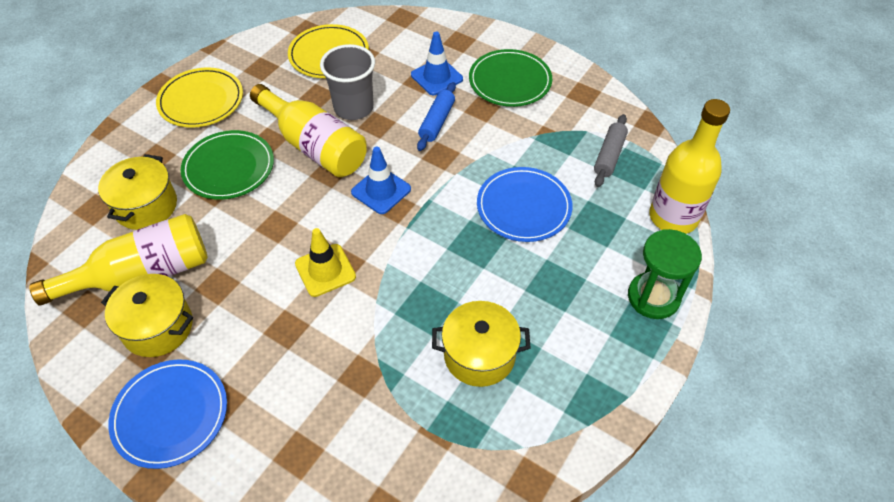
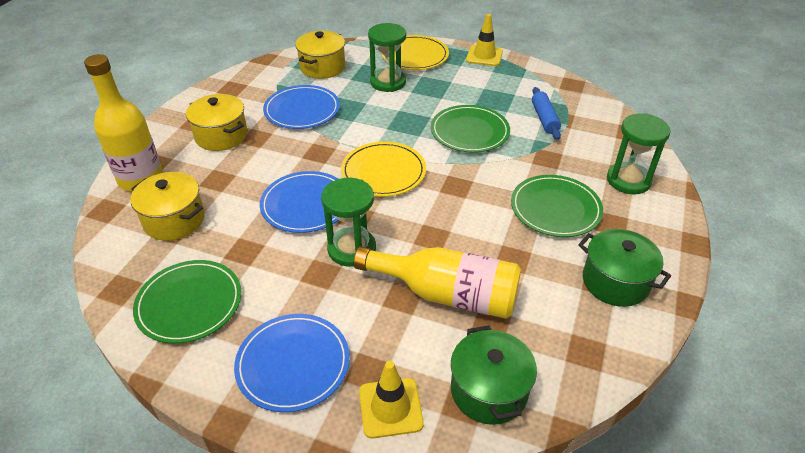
blue plate: 2 -> 3
blue traffic cone: 2 -> 0
green hourglass: 1 -> 3
green plate: 2 -> 3
green pot: 0 -> 2
grey cup: 1 -> 0
grey rolling pin: 1 -> 0
yellow bottle: 3 -> 2
yellow traffic cone: 1 -> 2

